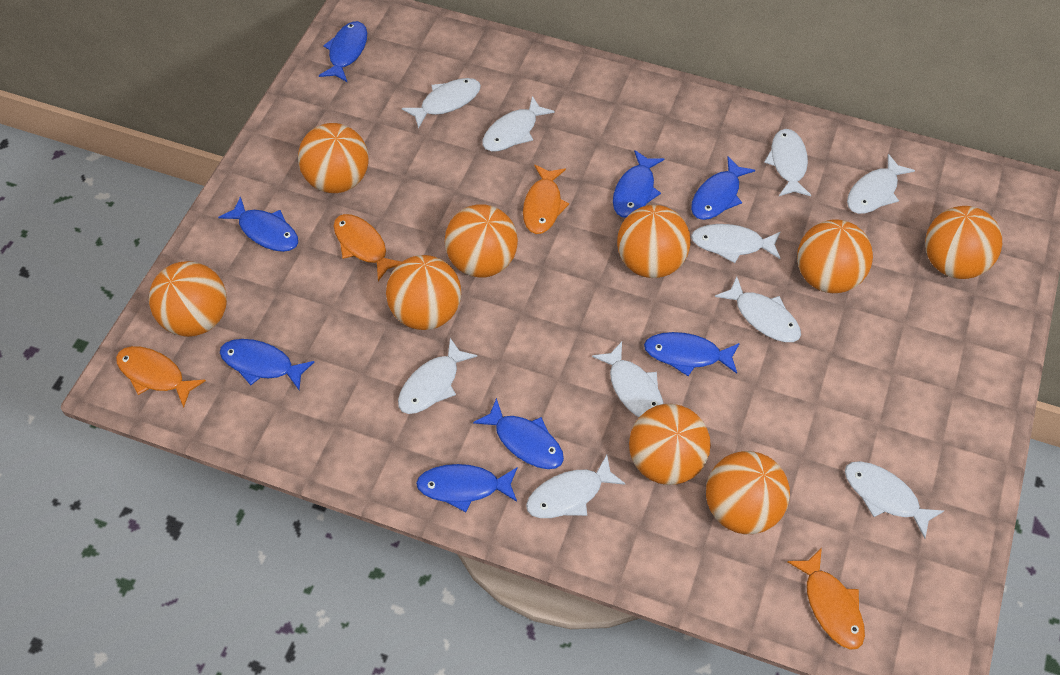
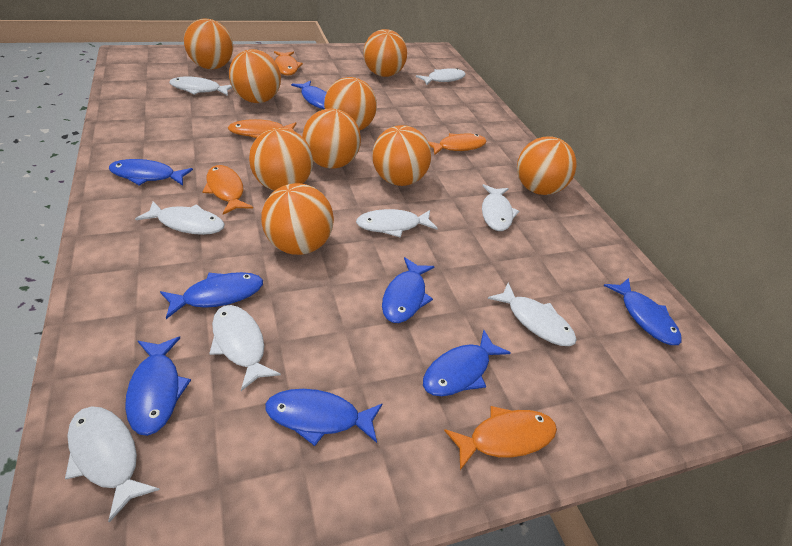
orange fish: 4 -> 5
white fish: 10 -> 8

